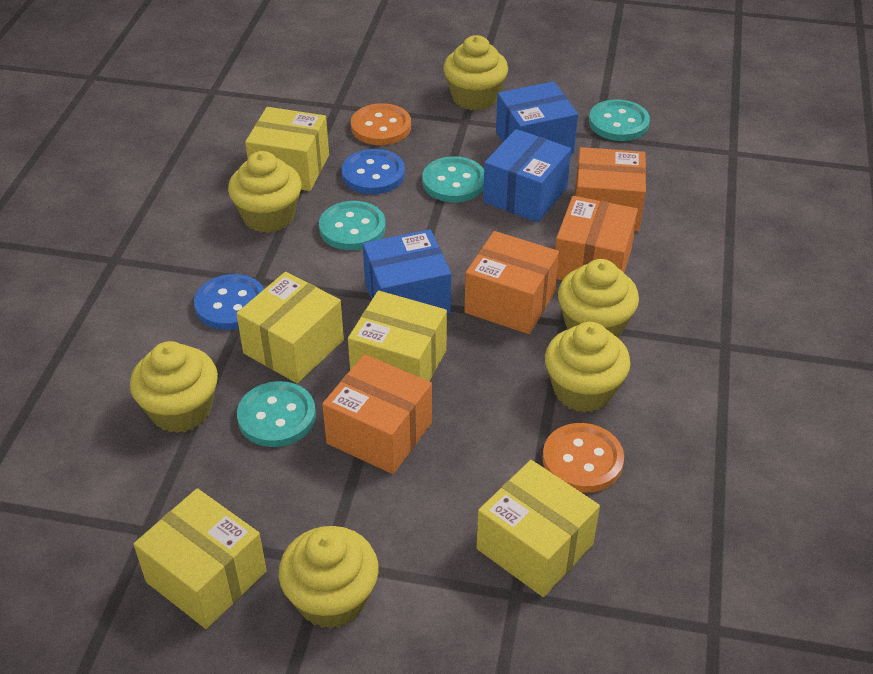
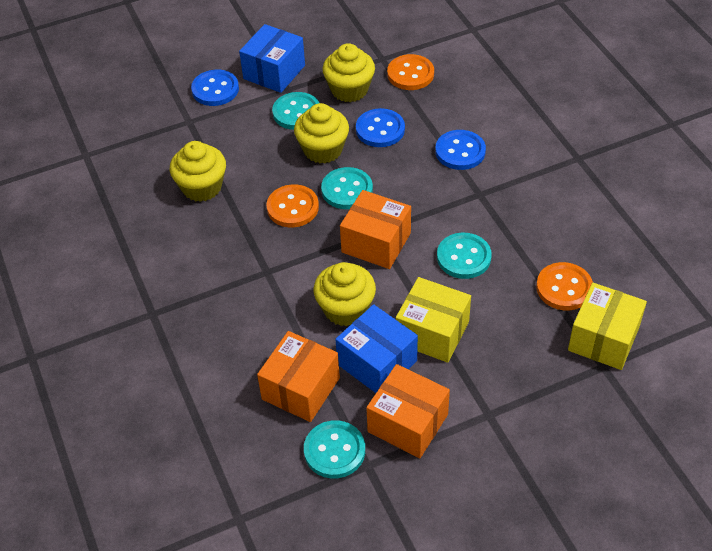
blue box: 3 -> 2
blue button: 2 -> 3
orange box: 4 -> 3
orange button: 2 -> 3
yellow box: 5 -> 2
yellow cupcake: 6 -> 4

